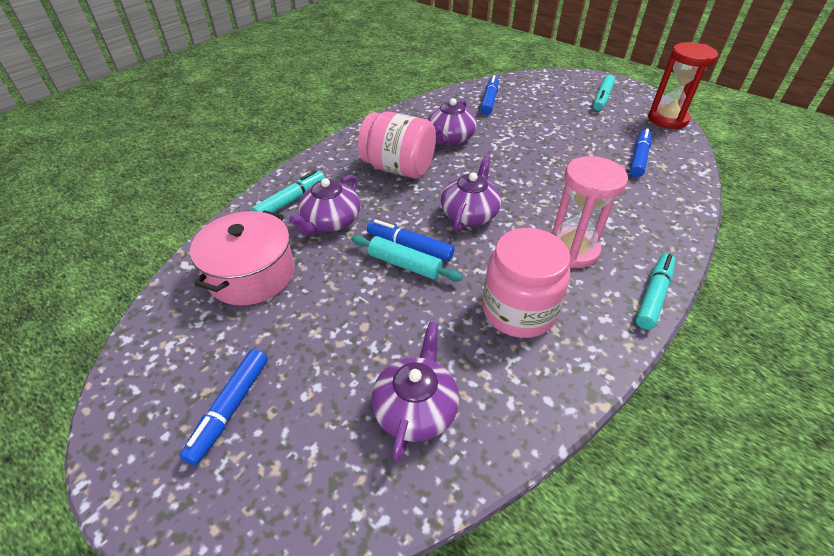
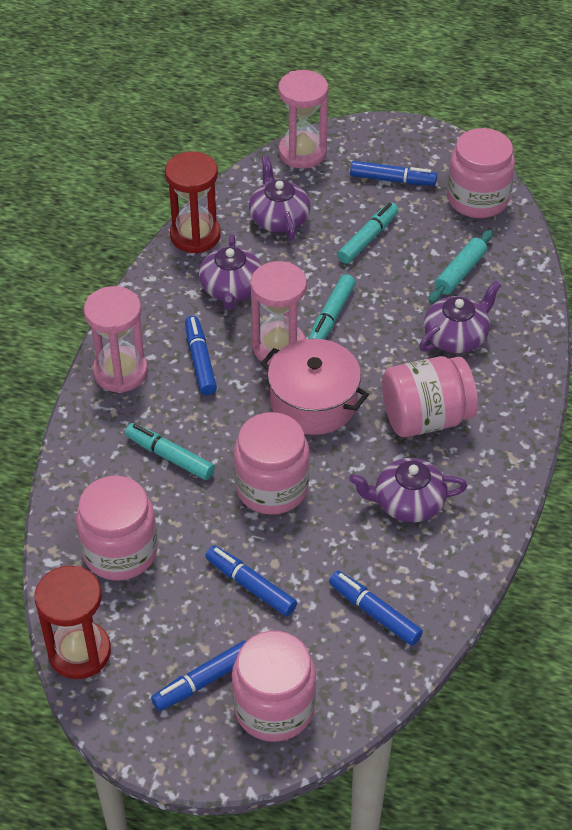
blue marker: 4 -> 5
pink hourglass: 1 -> 3
pink jar: 2 -> 5
red hourglass: 1 -> 2

